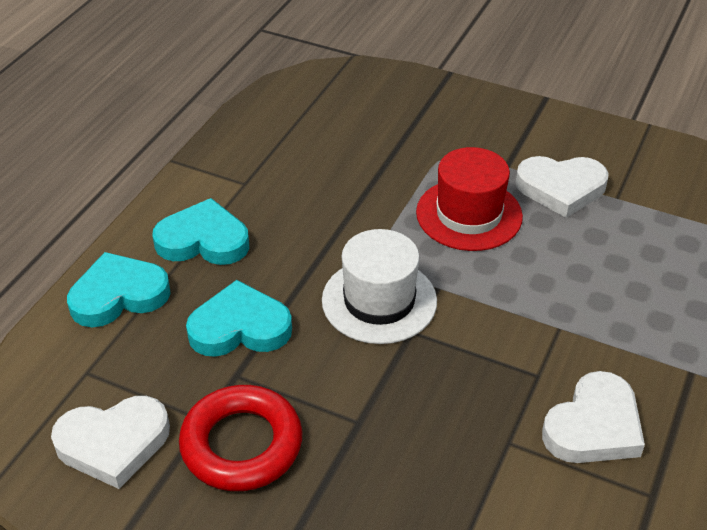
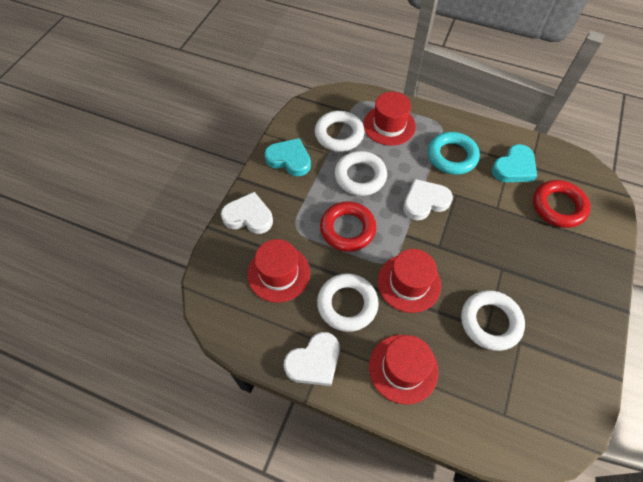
red hat: 1 -> 4
red ring: 1 -> 2
turquoise heart: 3 -> 2
turquoise ring: 0 -> 1
white hat: 1 -> 0
white ring: 0 -> 4

